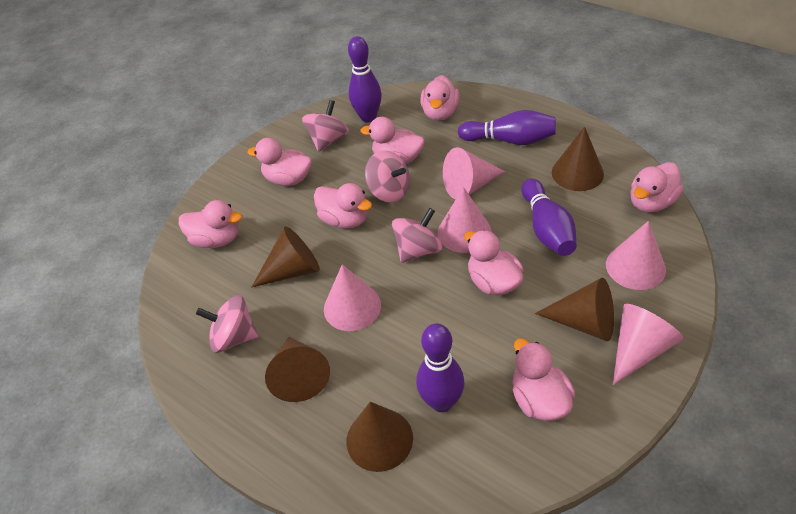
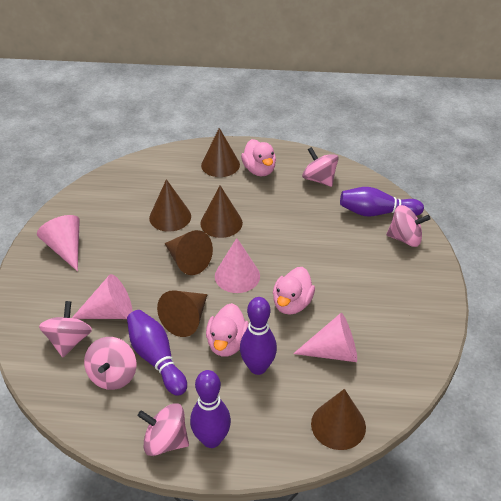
brown cone: 5 -> 6
pink cone: 5 -> 4
pink duck: 8 -> 3
pink spinning top: 4 -> 5

